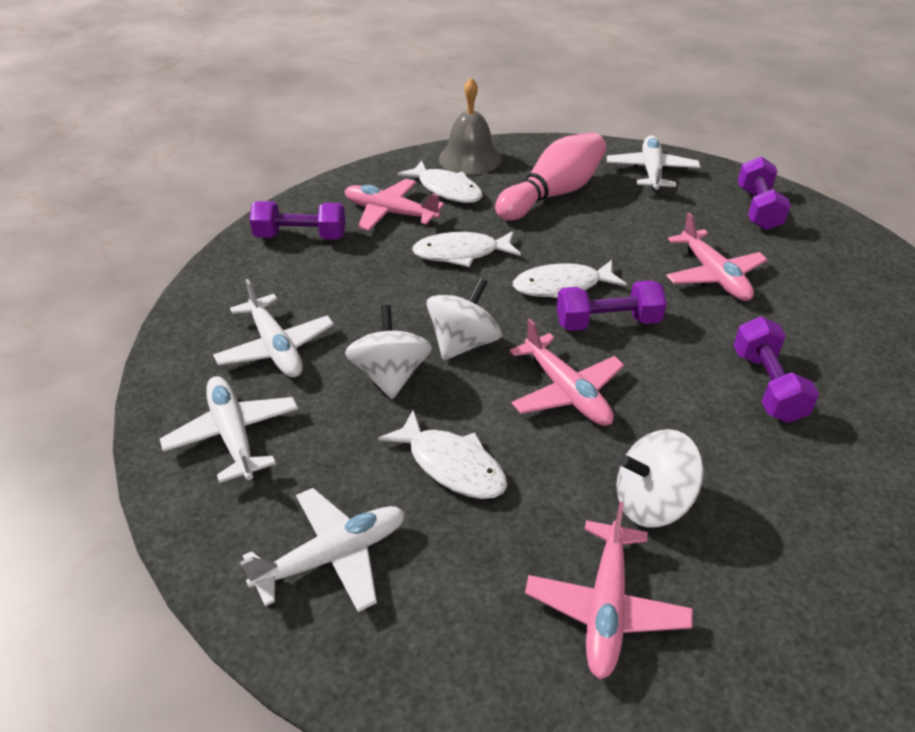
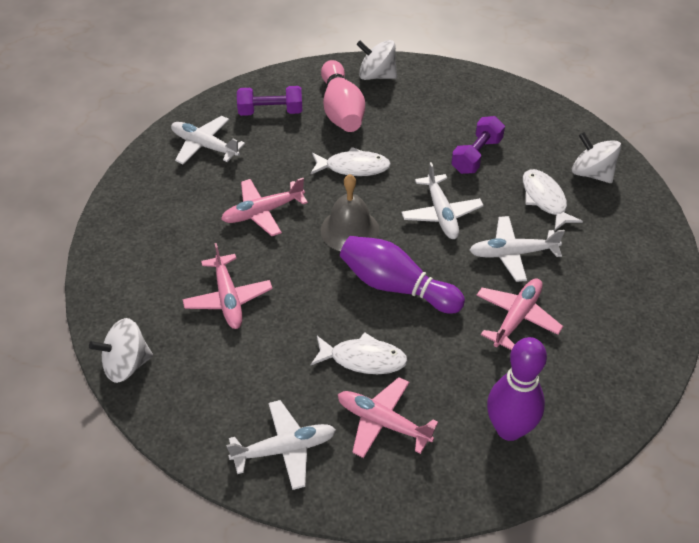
purple bowling pin: 0 -> 2
purple dumbbell: 4 -> 2
white fish: 4 -> 3

